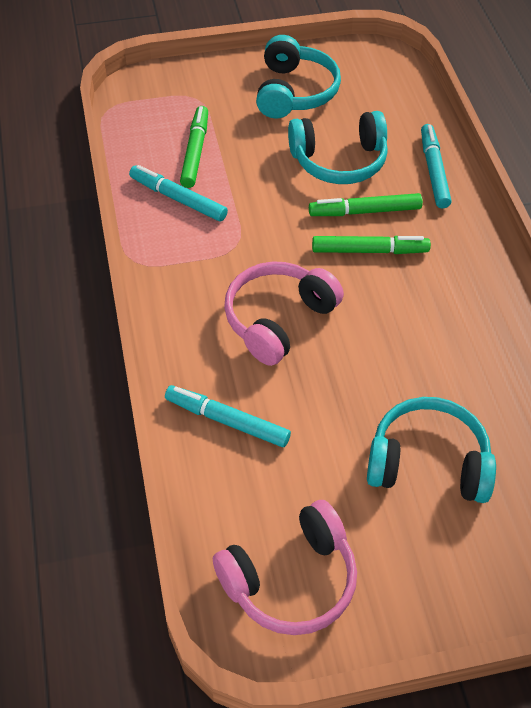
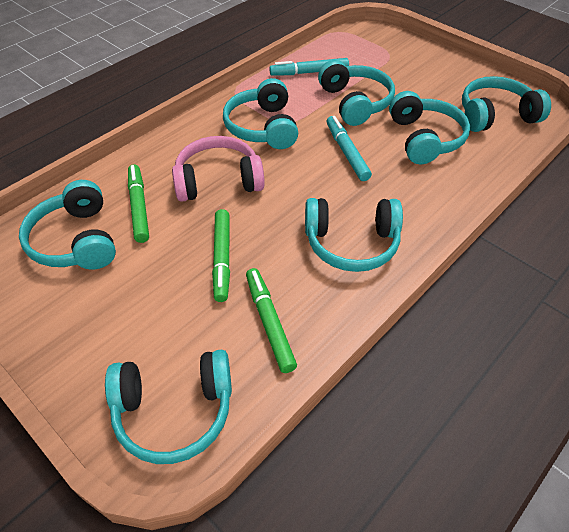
pink headphones: 2 -> 1
turquoise headphones: 3 -> 7
turquoise marker: 3 -> 2

